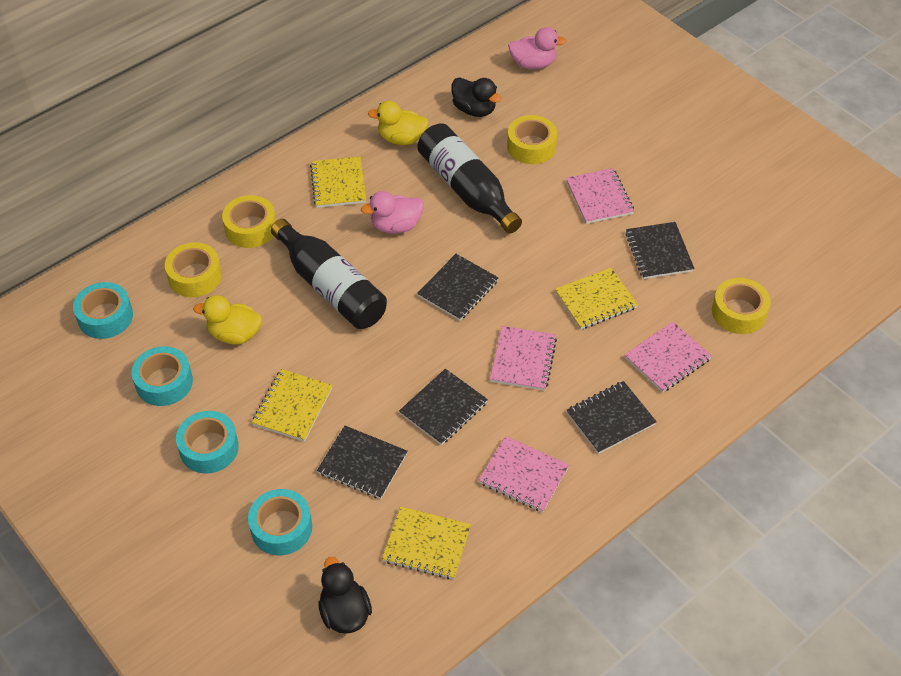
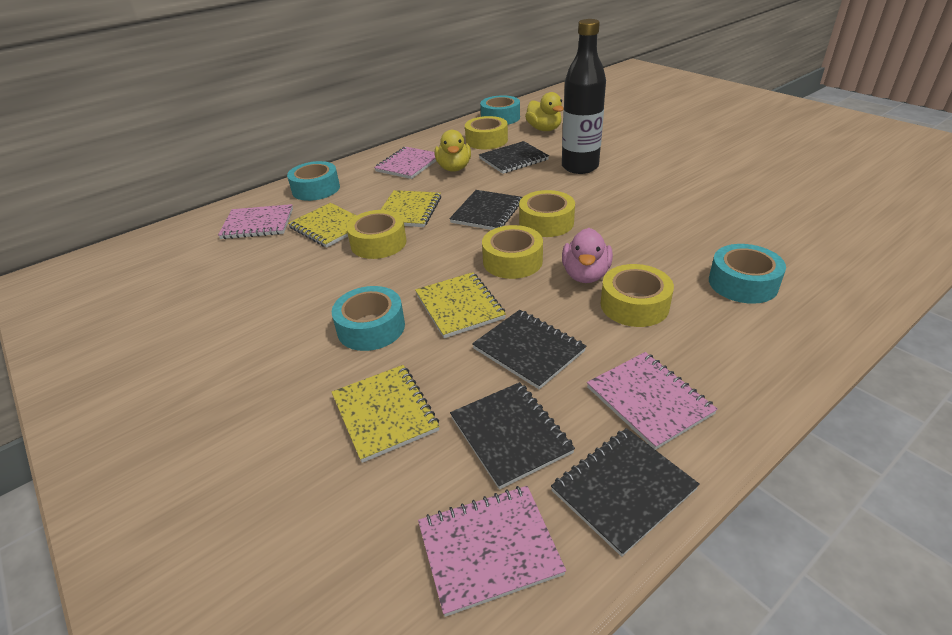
black bottle: 2 -> 1
black duck: 2 -> 0
pink duck: 2 -> 1
yellow tape: 4 -> 5

